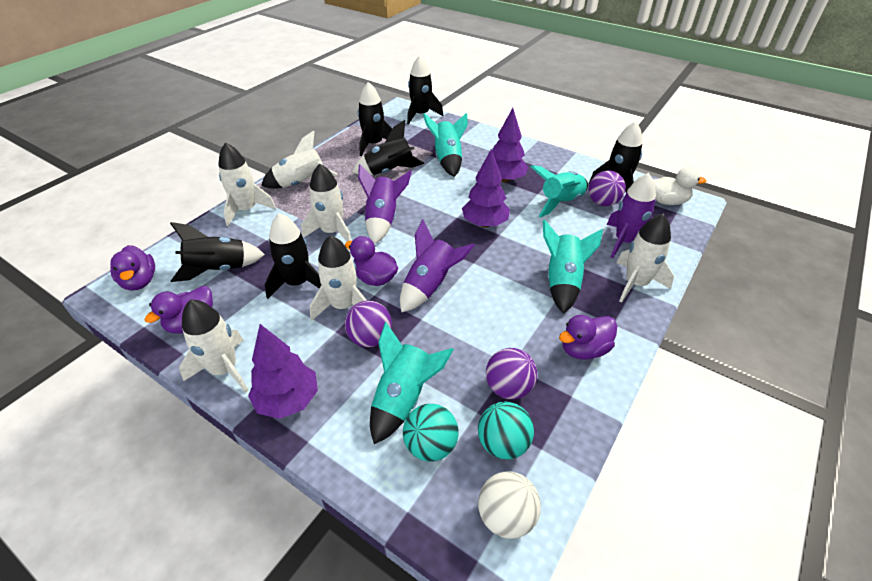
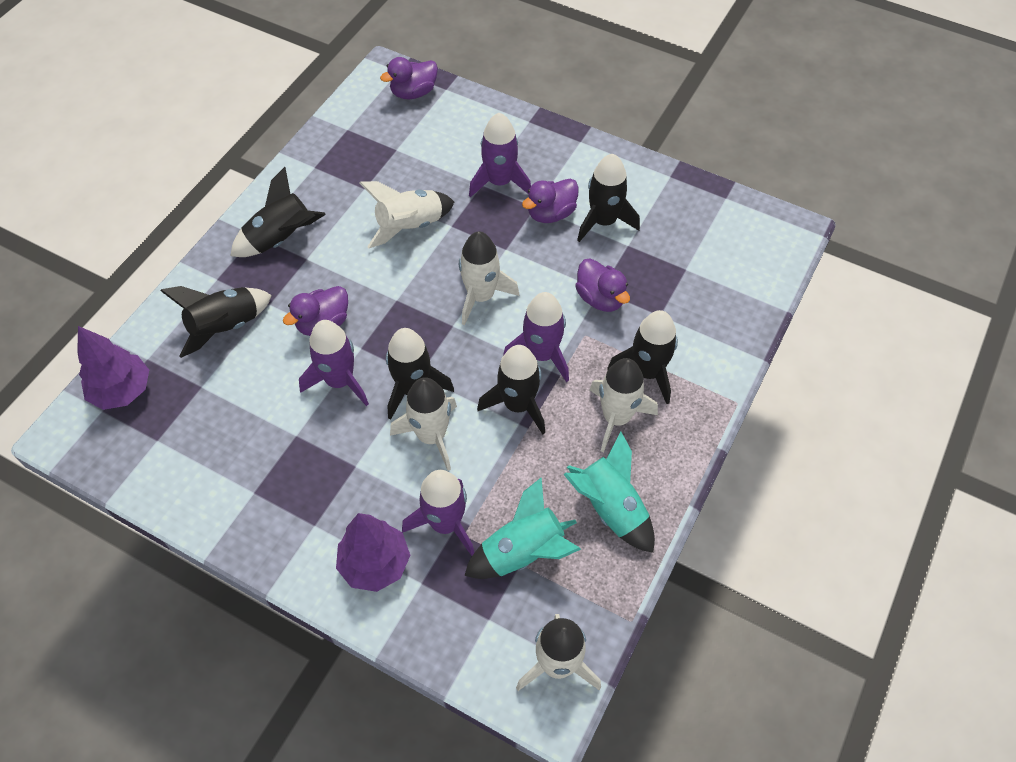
purple ball: 3 -> 0
purple rocket: 3 -> 4
purple tree: 3 -> 2
turquoise ball: 2 -> 0
turquoise rocket: 4 -> 2
white ball: 1 -> 0
white duck: 1 -> 0
white rocket: 6 -> 5

